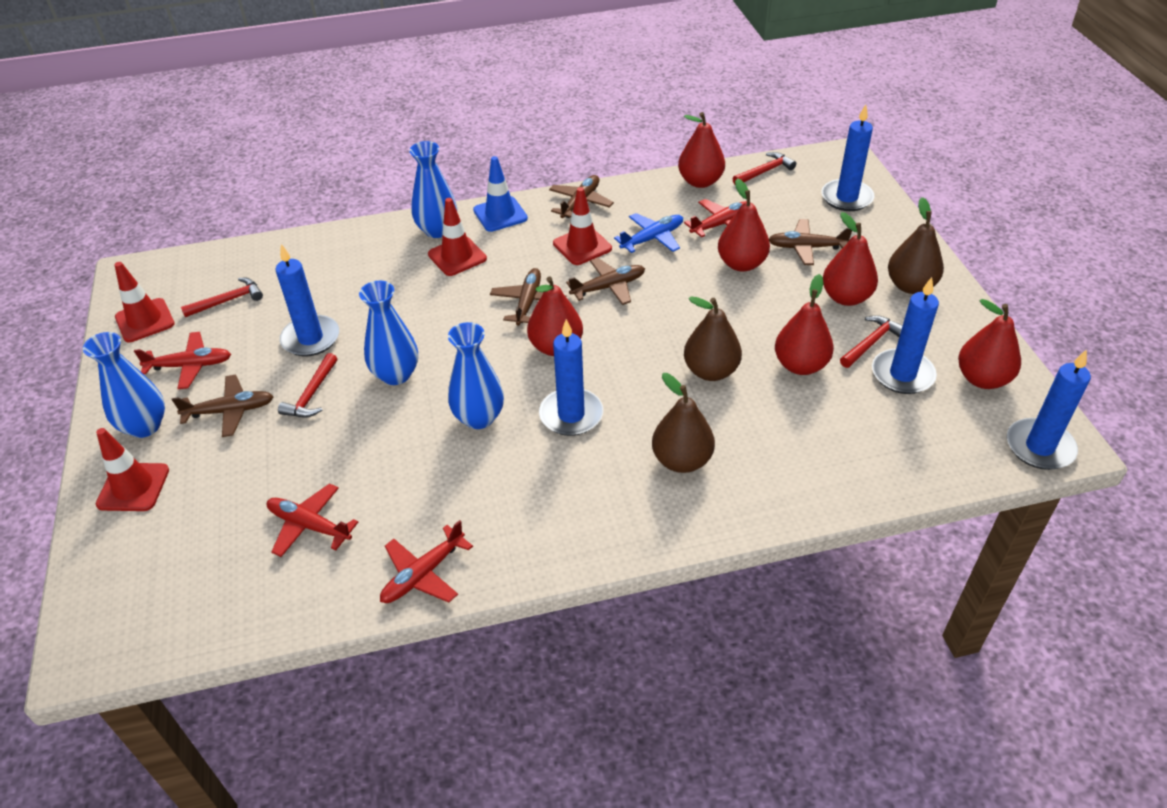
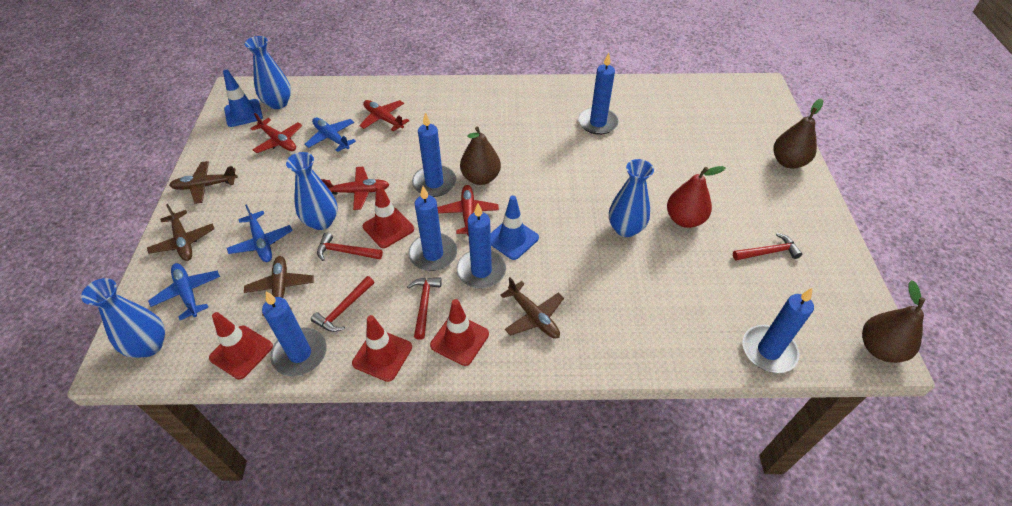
blue candle: 5 -> 6
blue plane: 1 -> 3
blue traffic cone: 1 -> 2
brown plane: 5 -> 4
red pear: 6 -> 1

